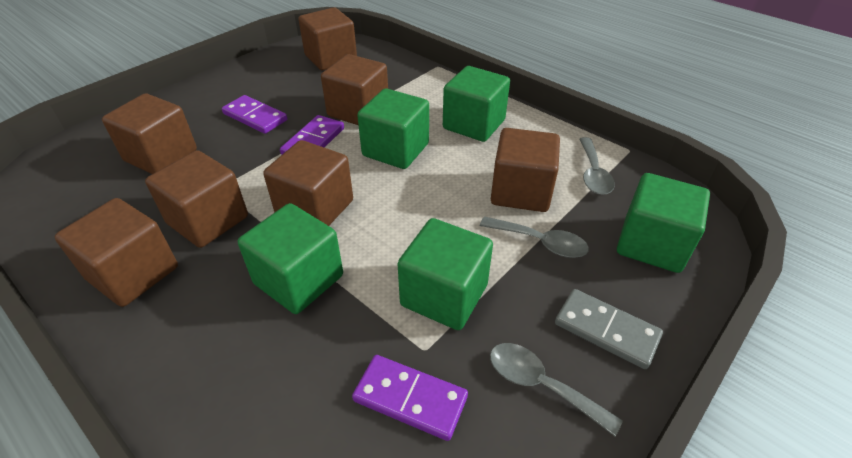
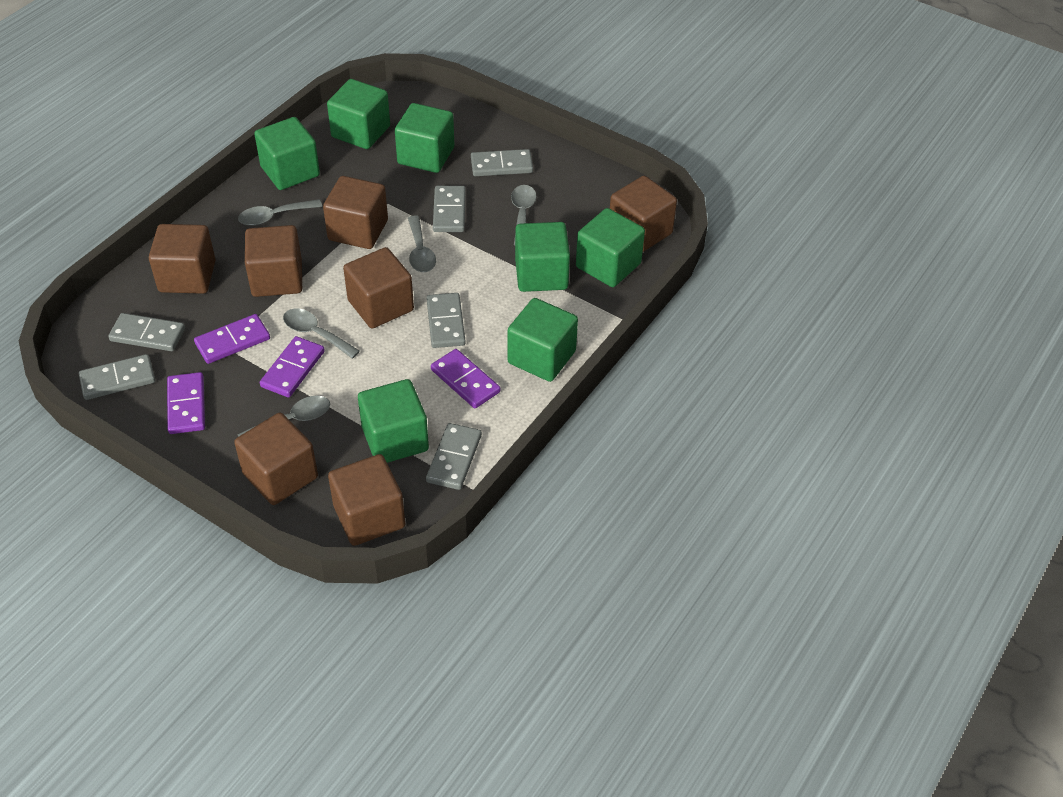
green cube: 5 -> 7
grey domino: 1 -> 6
grey spoon: 3 -> 5
purple domino: 3 -> 4

